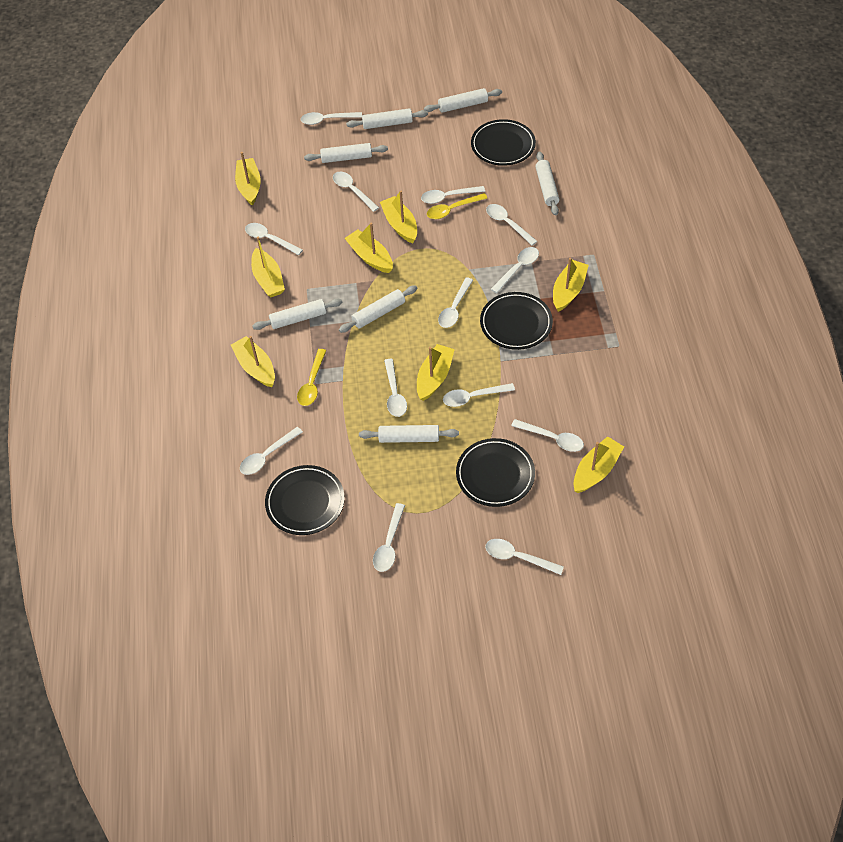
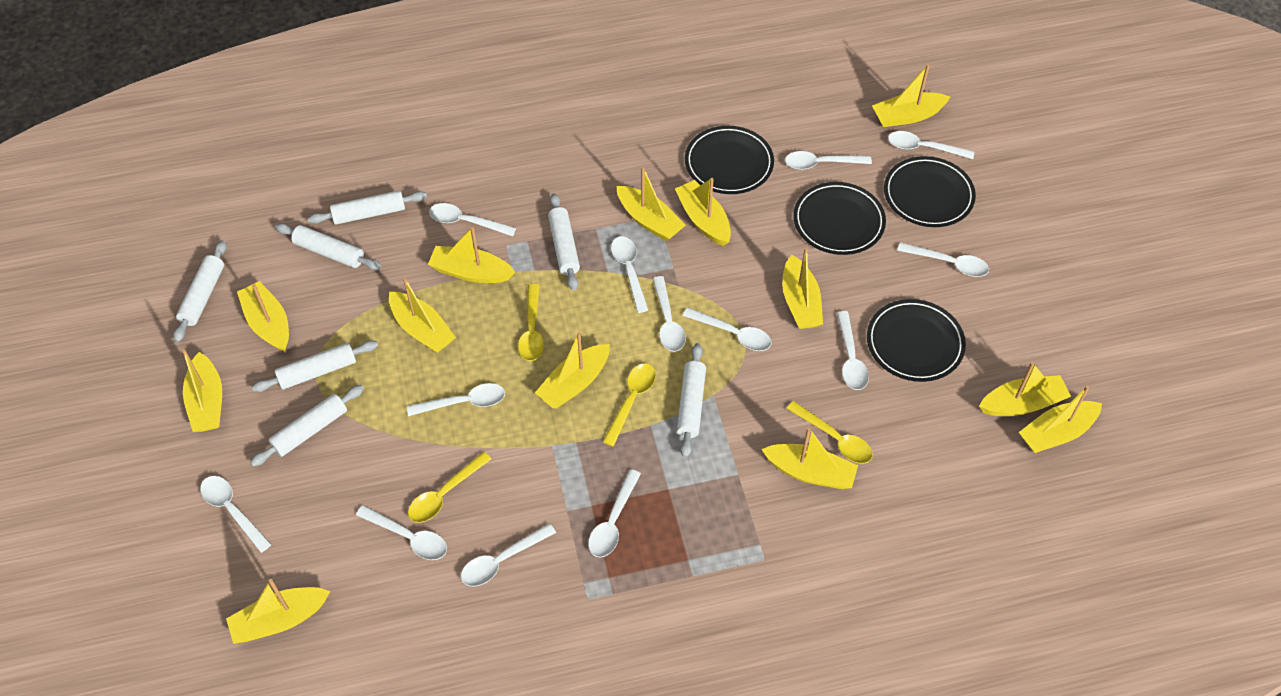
yellow boat: 8 -> 13
yellow spoon: 2 -> 4

